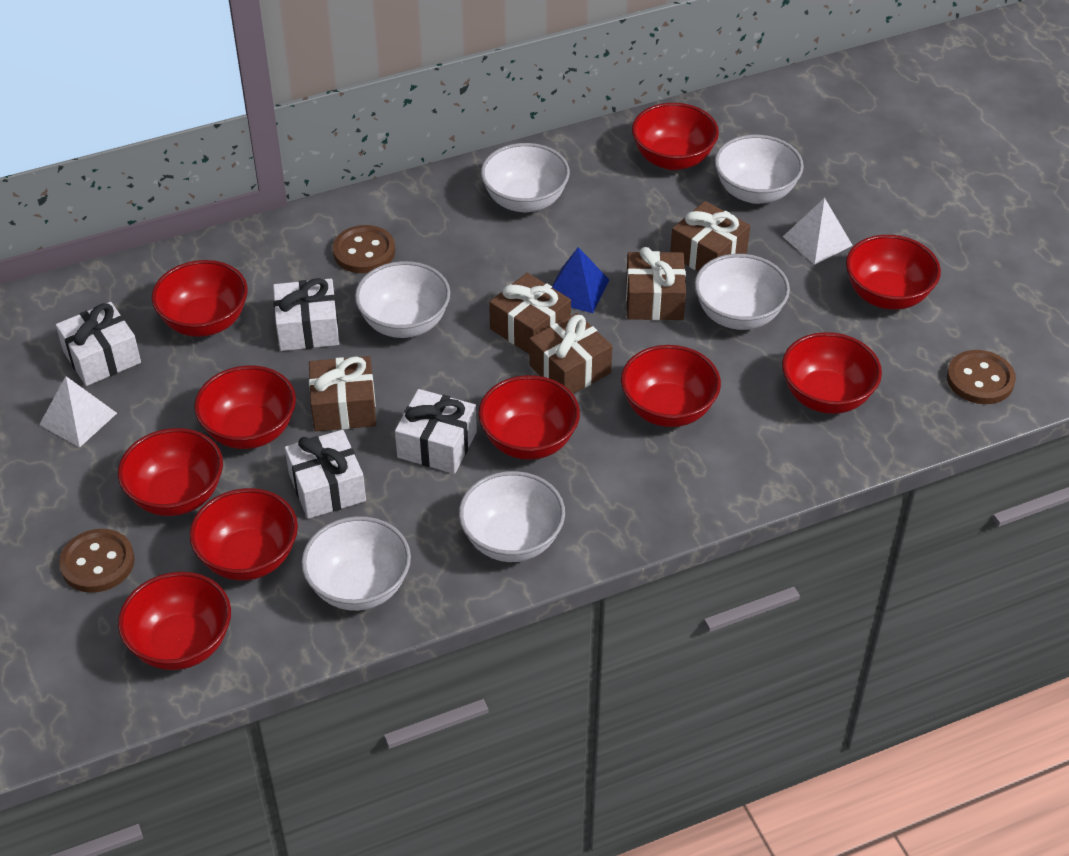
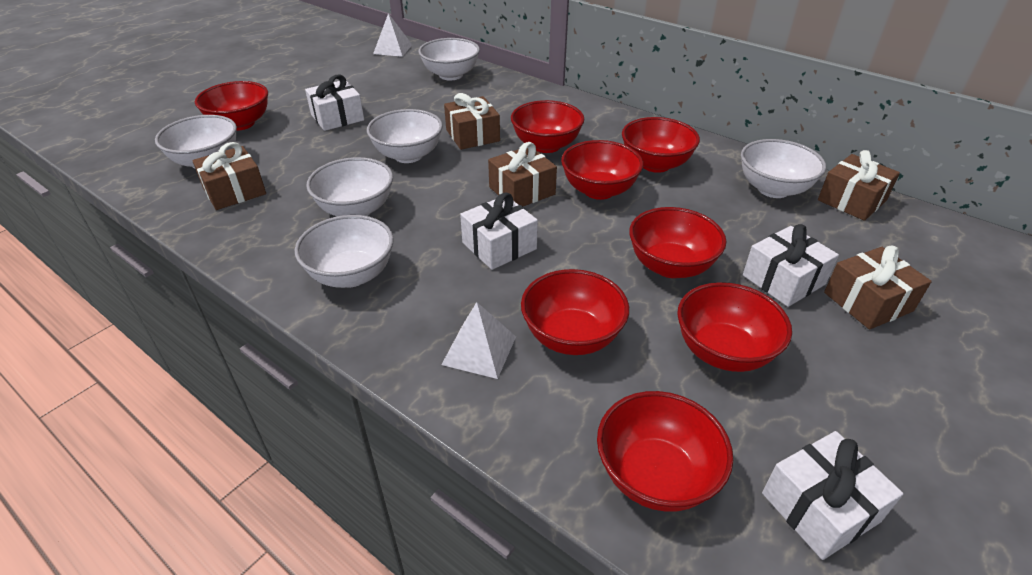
blue pyramid: 1 -> 0
brown button: 3 -> 0
red bowl: 10 -> 8

